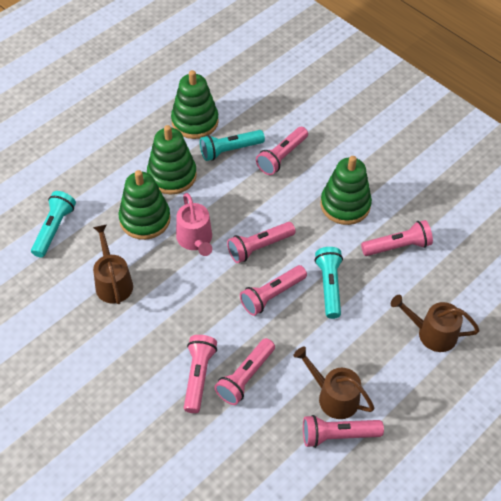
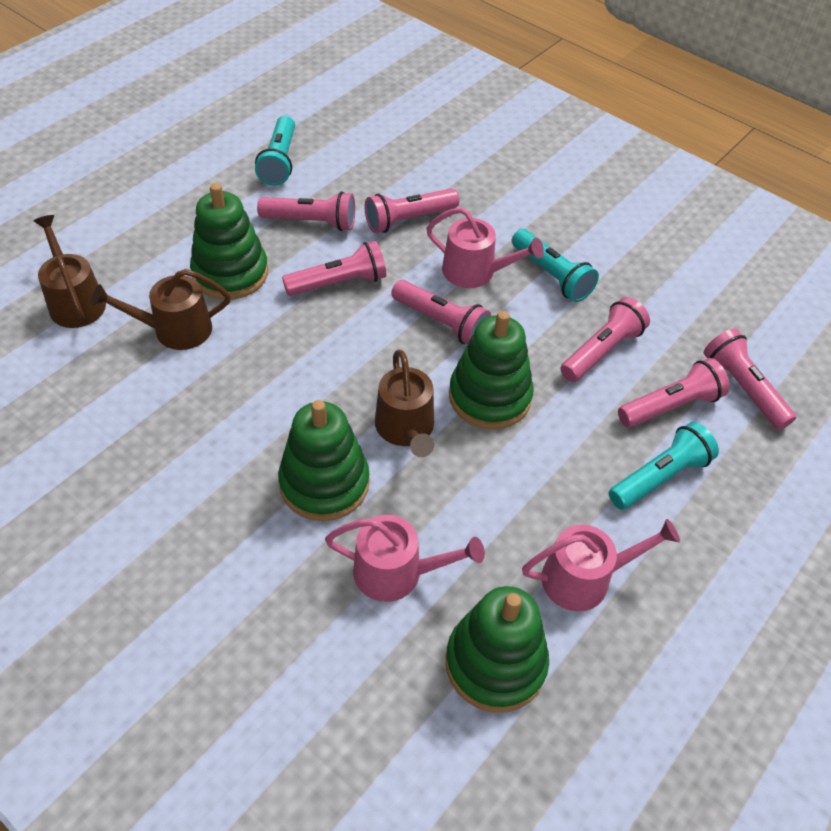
pink watering can: 1 -> 3

